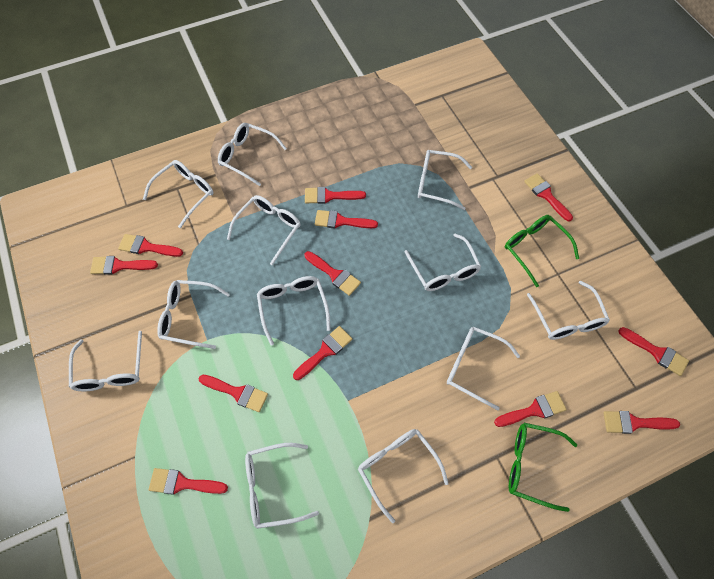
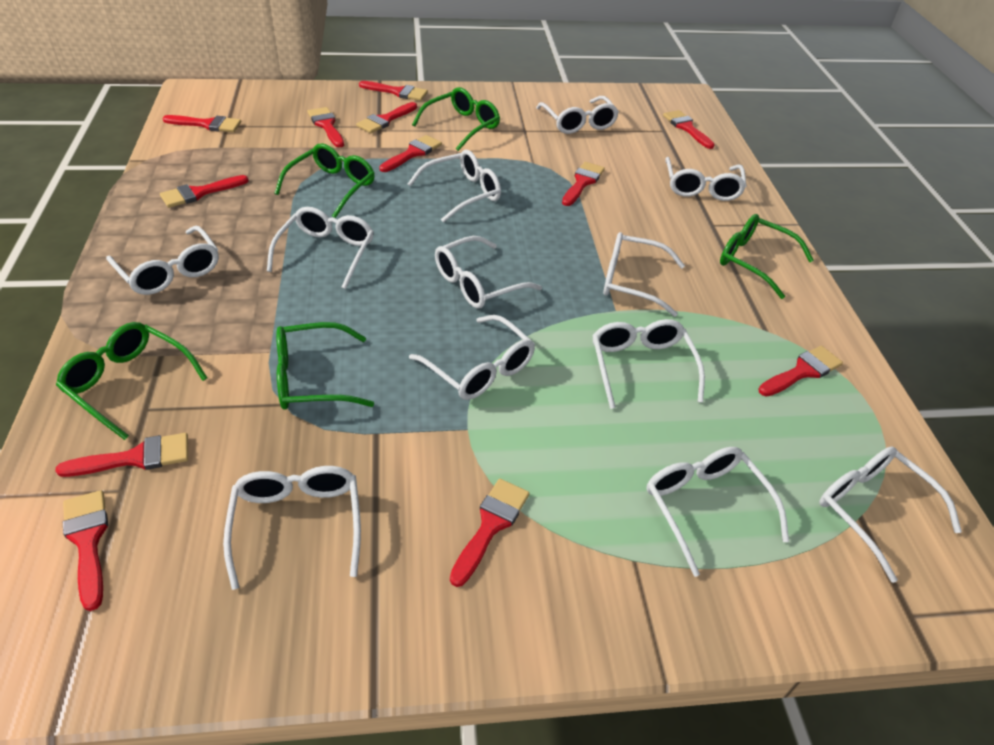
green glasses: 2 -> 5

